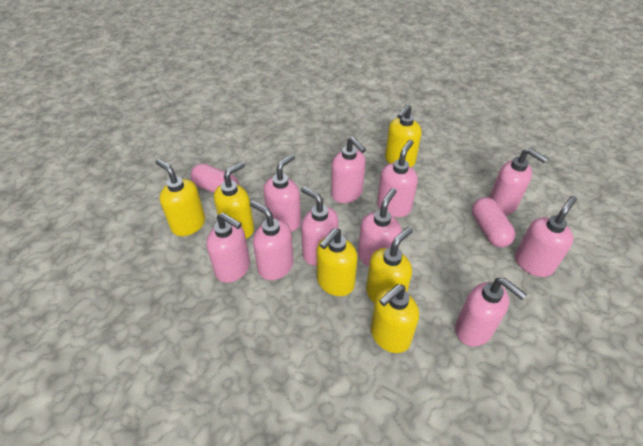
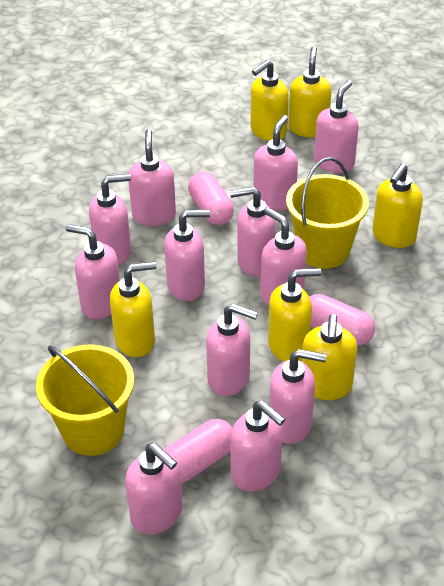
pink capsule: 2 -> 3
pink soap dispenser: 10 -> 12
yellow bucket: 0 -> 2

